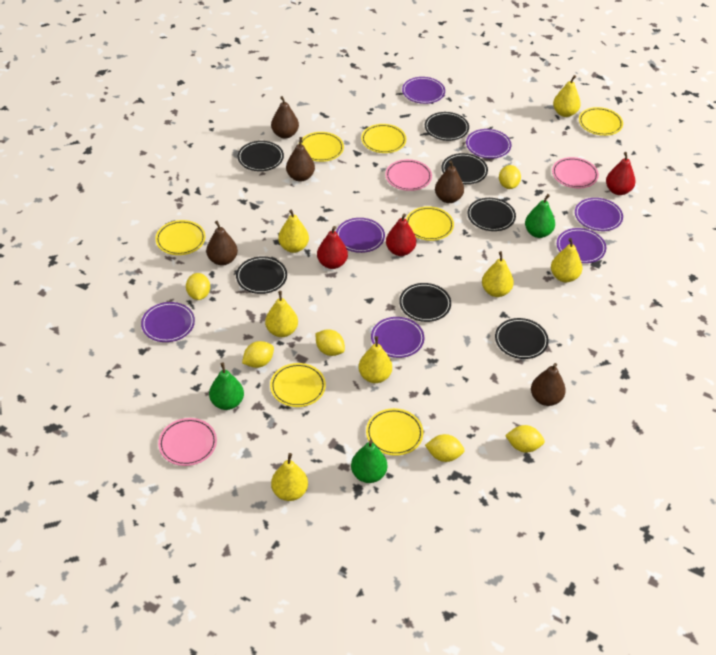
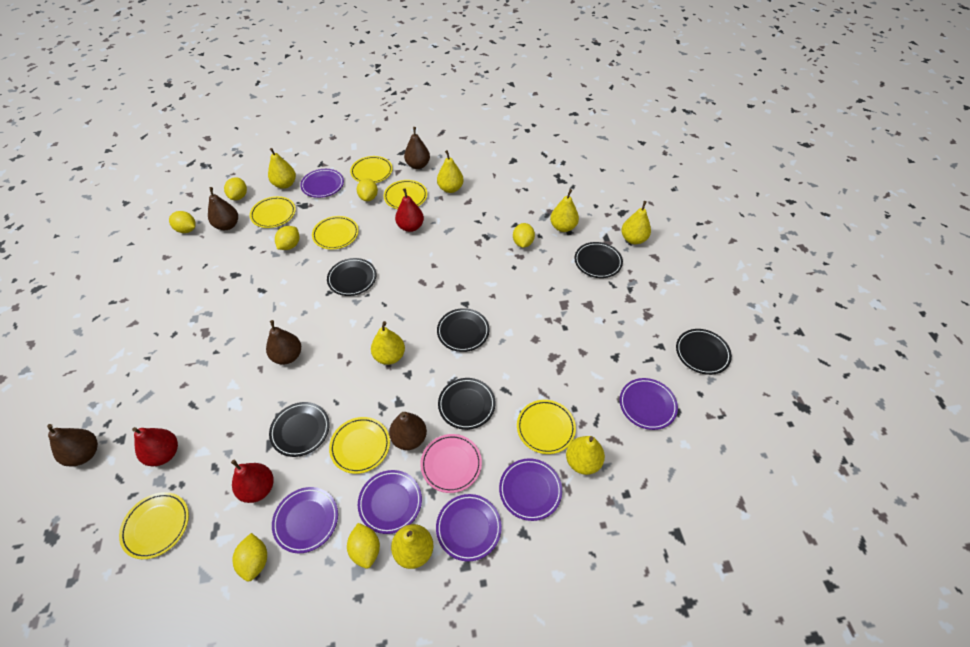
black plate: 7 -> 6
green pear: 3 -> 0
pink plate: 3 -> 1
purple plate: 7 -> 6
yellow lemon: 6 -> 7

